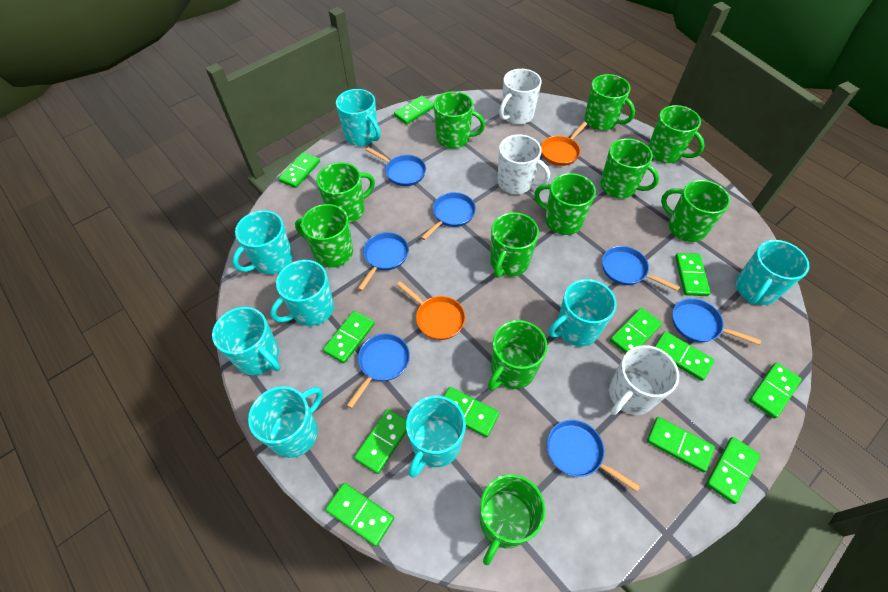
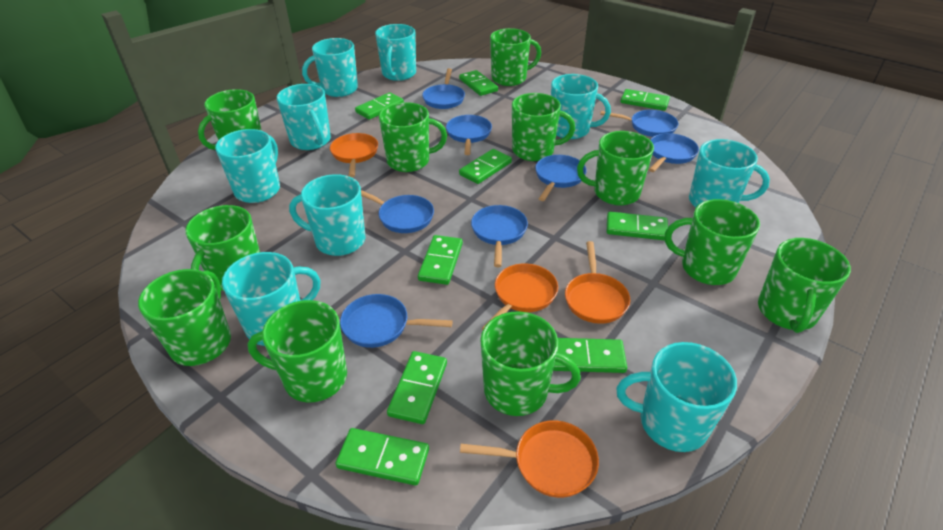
blue pan: 7 -> 8
green domino: 12 -> 9
orange pan: 2 -> 4
turquoise mug: 8 -> 9
white mug: 3 -> 0

